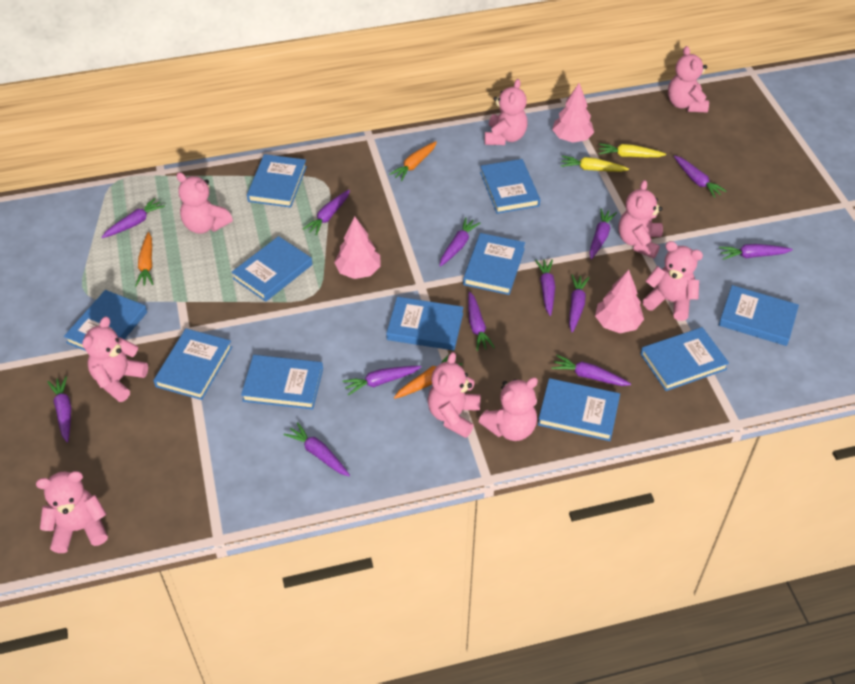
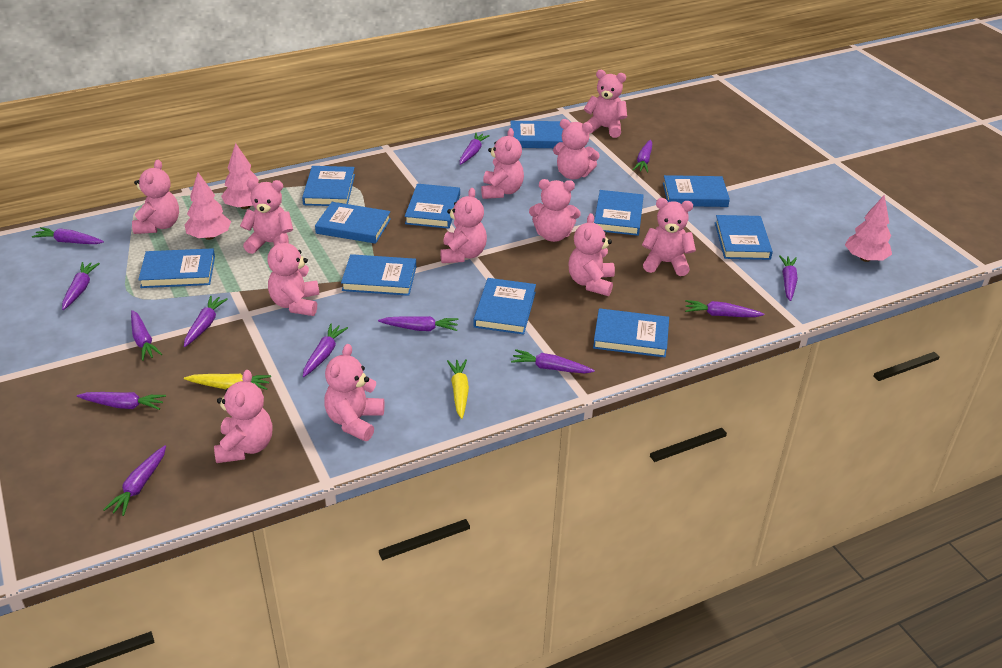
orange carrot: 3 -> 0
pink teddy bear: 9 -> 12

